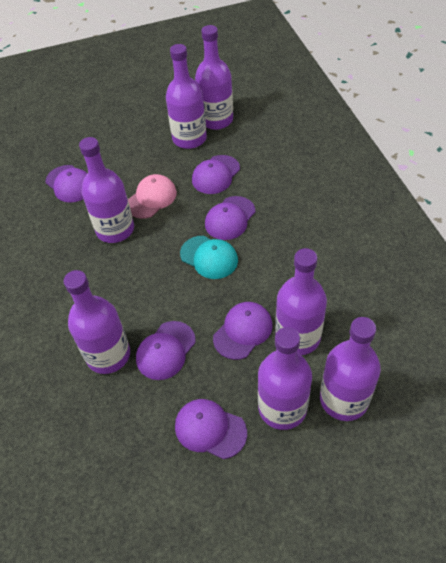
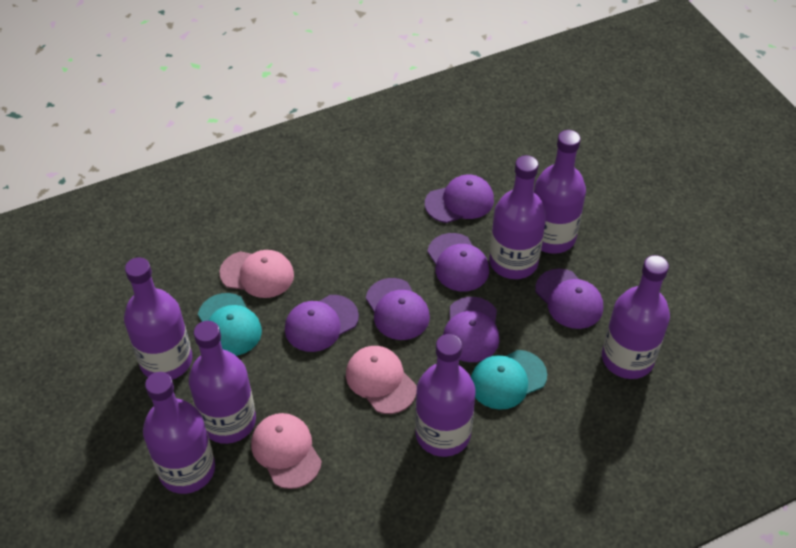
pink cap: 1 -> 3
turquoise cap: 1 -> 2

